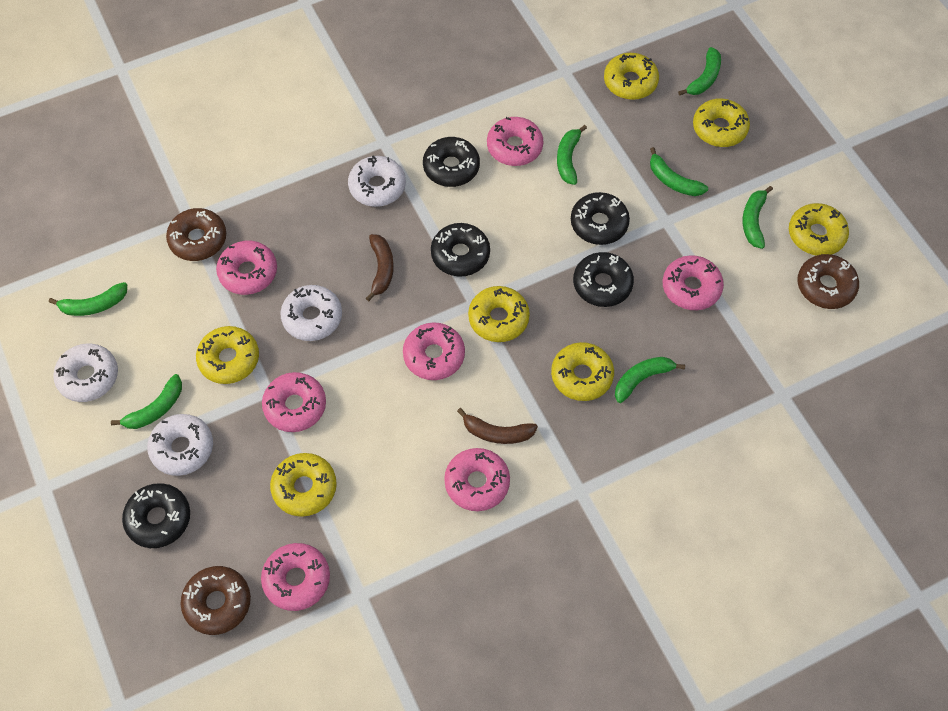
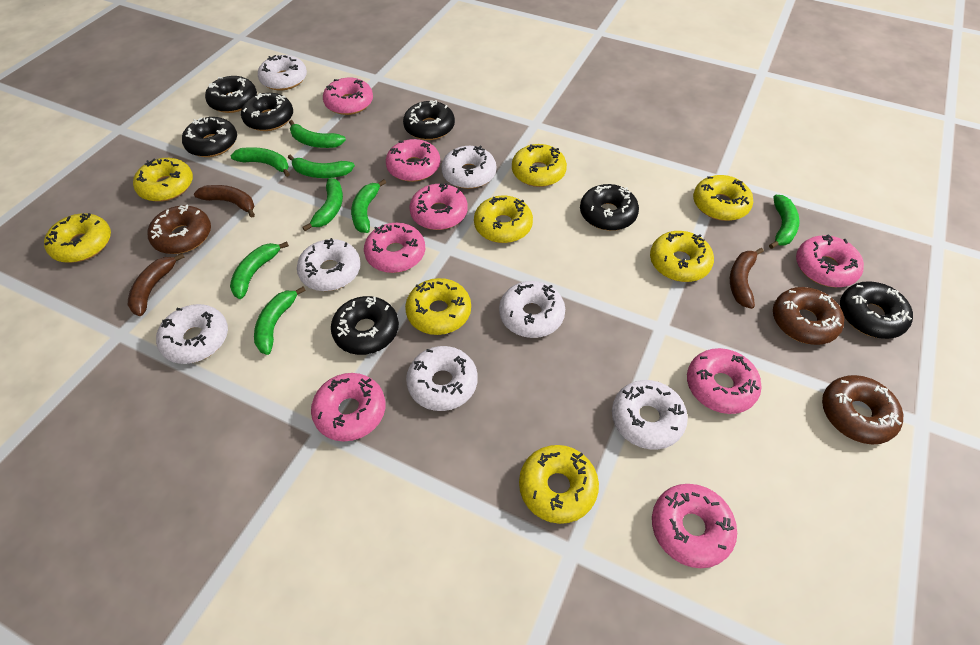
black donut: 5 -> 7
brown banana: 2 -> 3
green banana: 7 -> 8
pink donut: 7 -> 8
white donut: 4 -> 7
yellow donut: 7 -> 8

